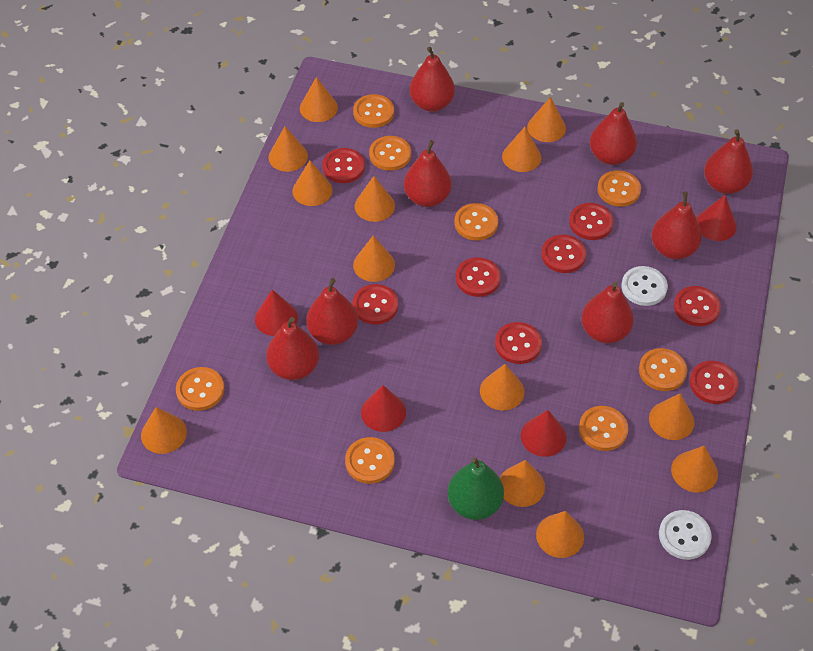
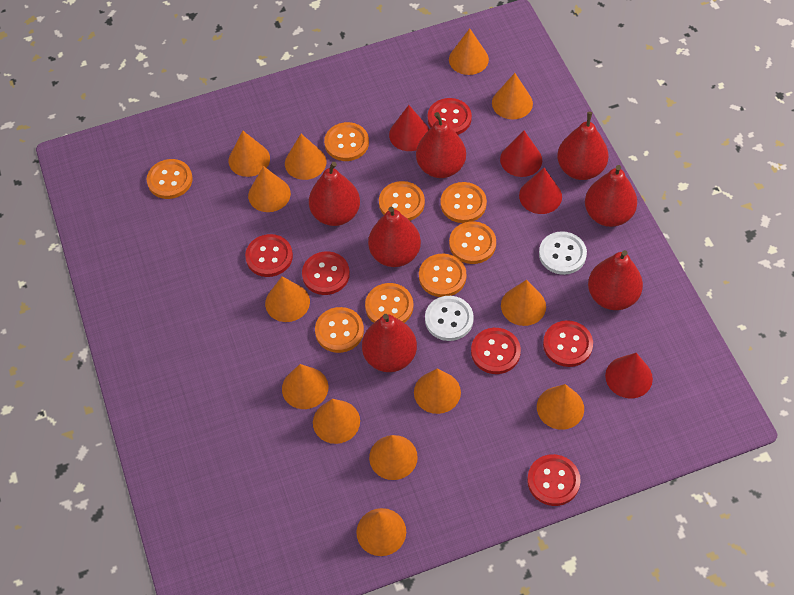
green pear: 1 -> 0
red button: 8 -> 6
red pear: 8 -> 7

